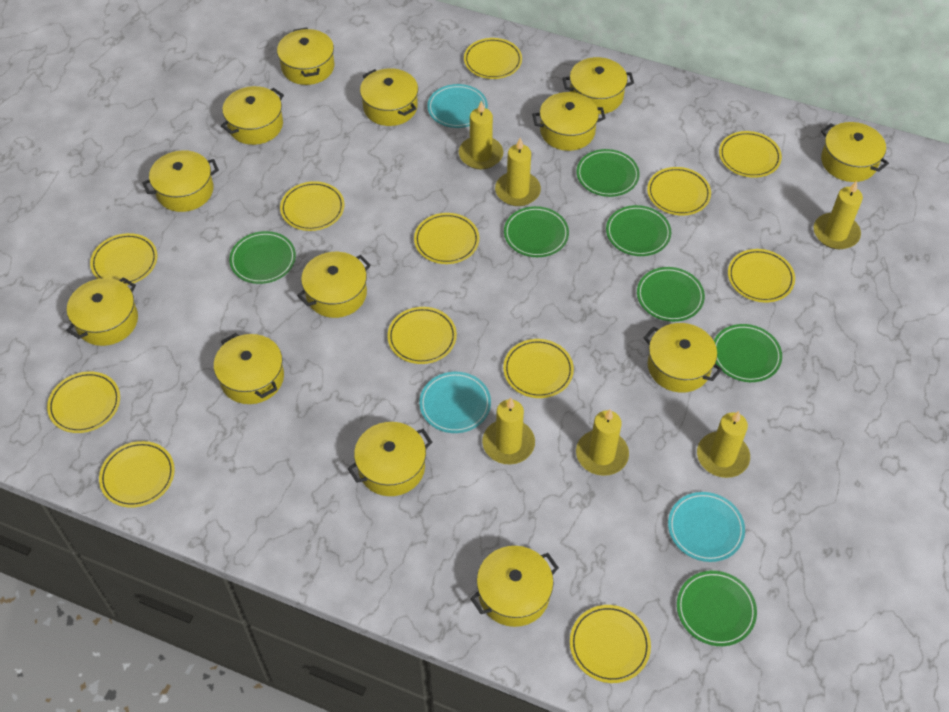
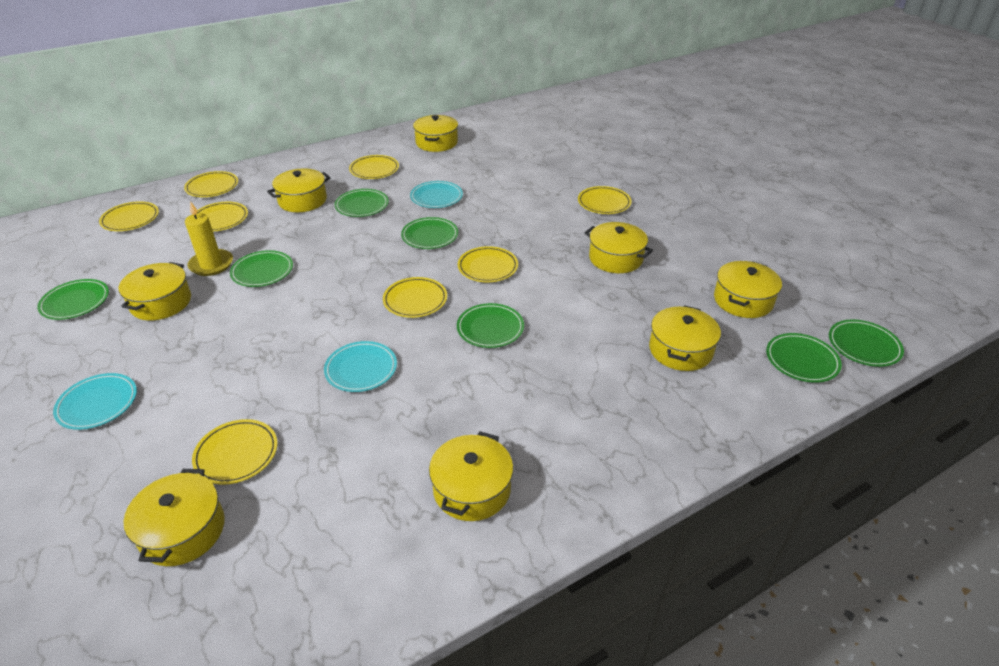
yellow candle: 6 -> 1
yellow plate: 12 -> 8
yellow pot: 13 -> 8

